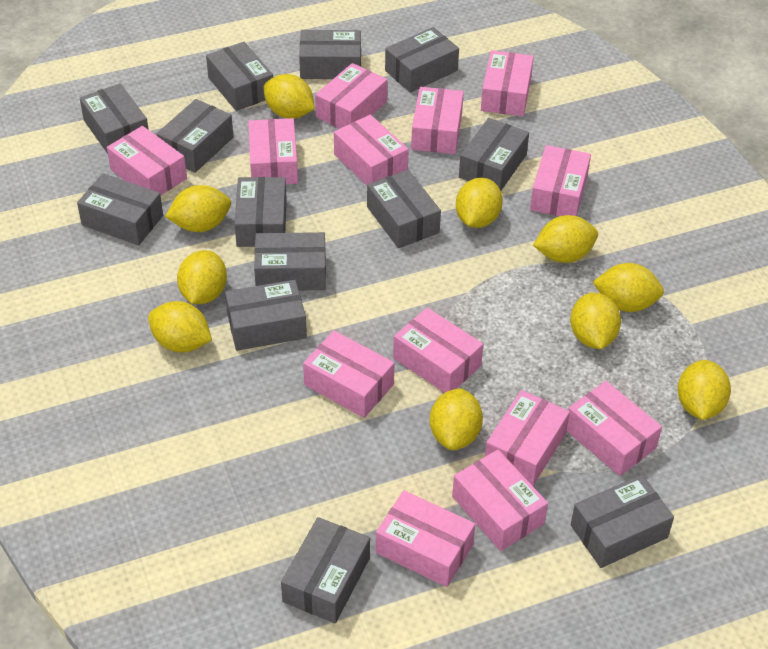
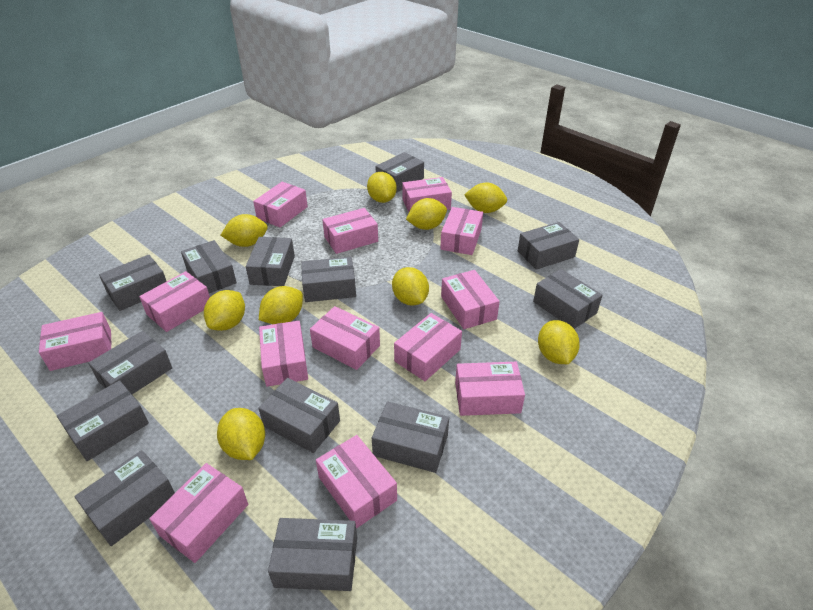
yellow lemon: 10 -> 9

